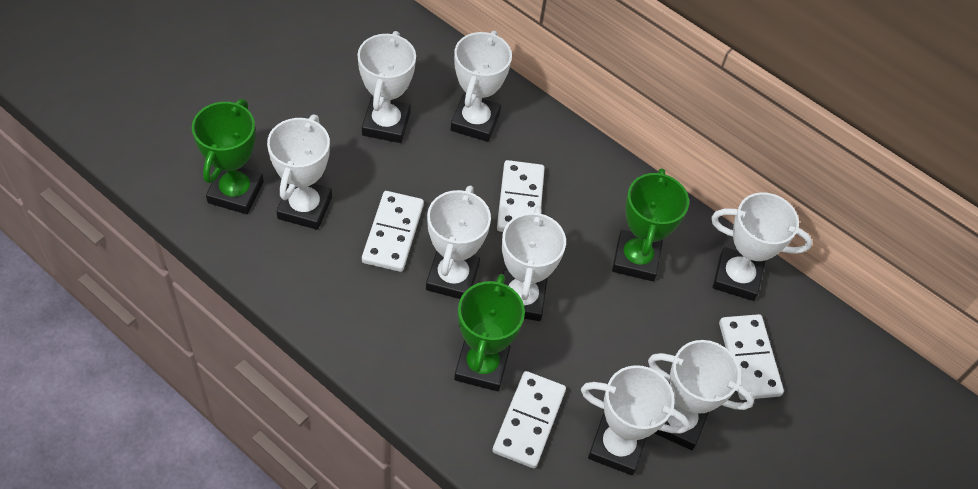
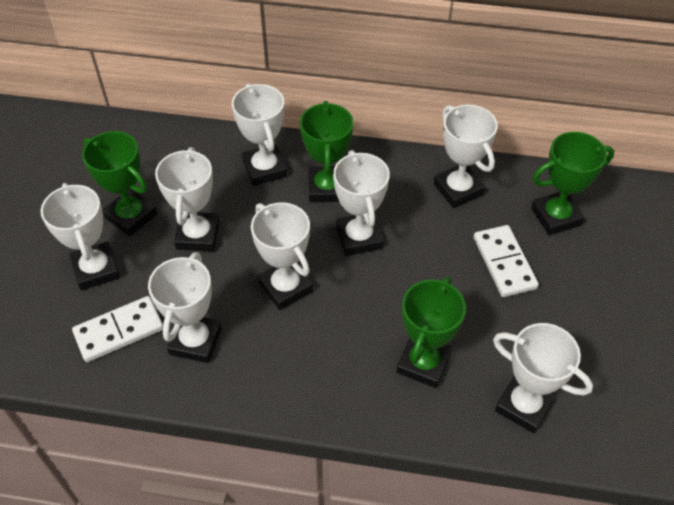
green trophy: 3 -> 4
white domino: 4 -> 2

